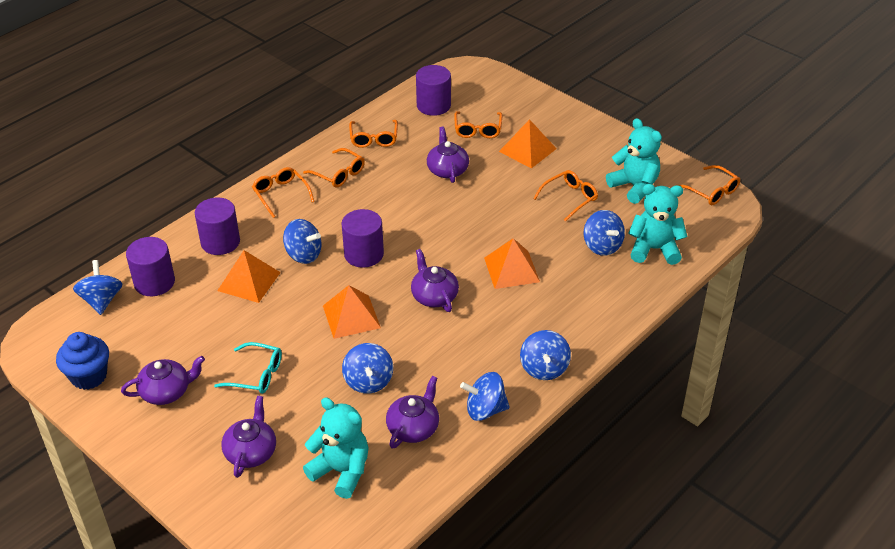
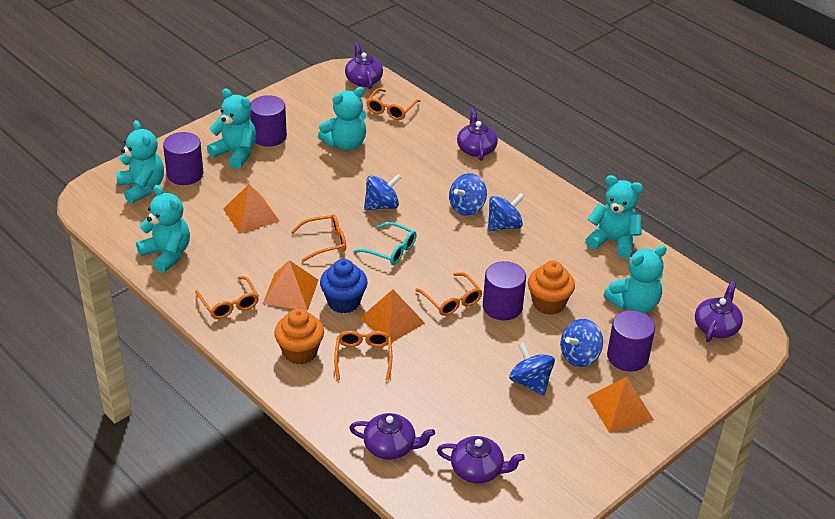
blue spinning top: 6 -> 5
orange cupcake: 0 -> 2
orange glasses: 6 -> 5
turquoise teddy bear: 3 -> 6

